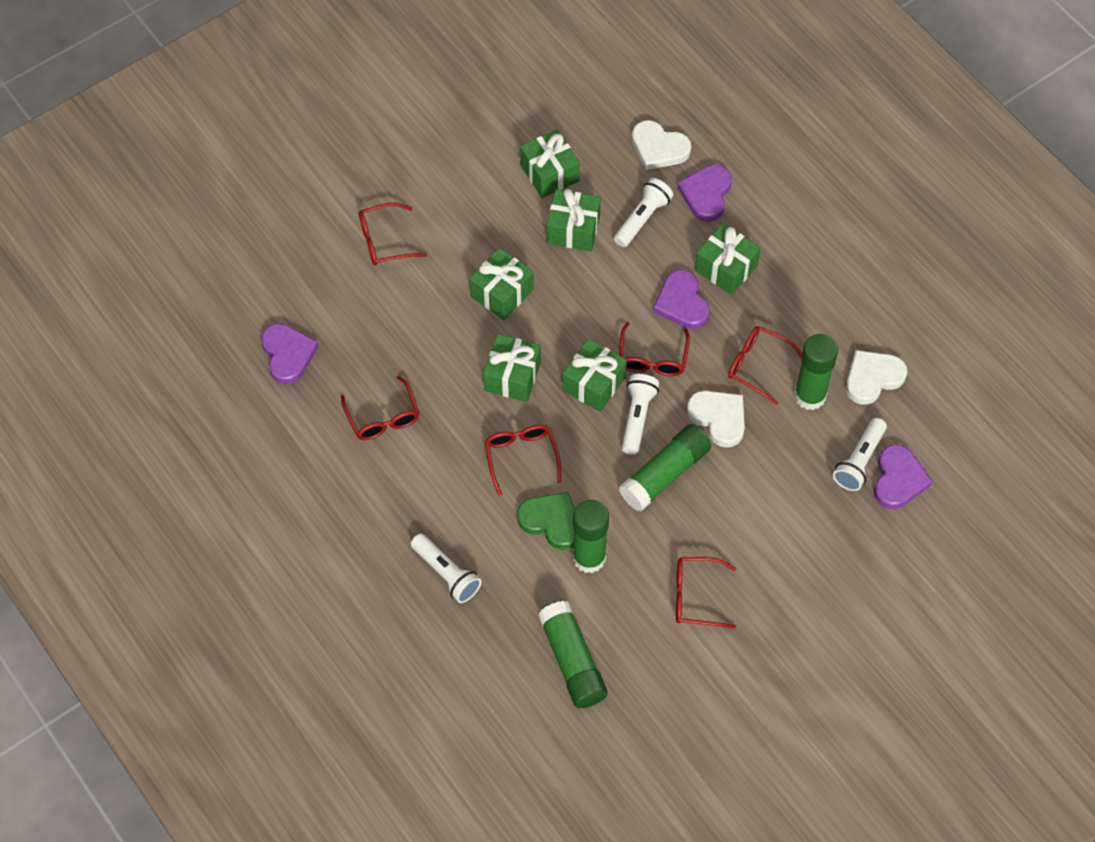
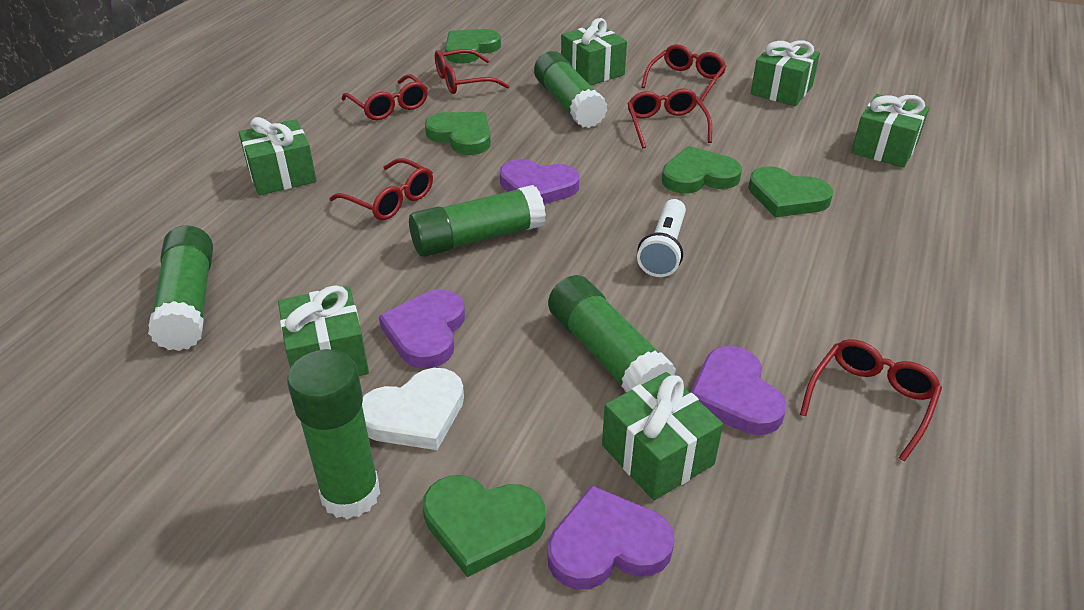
green glue stick: 4 -> 5
green heart: 1 -> 5
white flashlight: 4 -> 1
white heart: 3 -> 1

